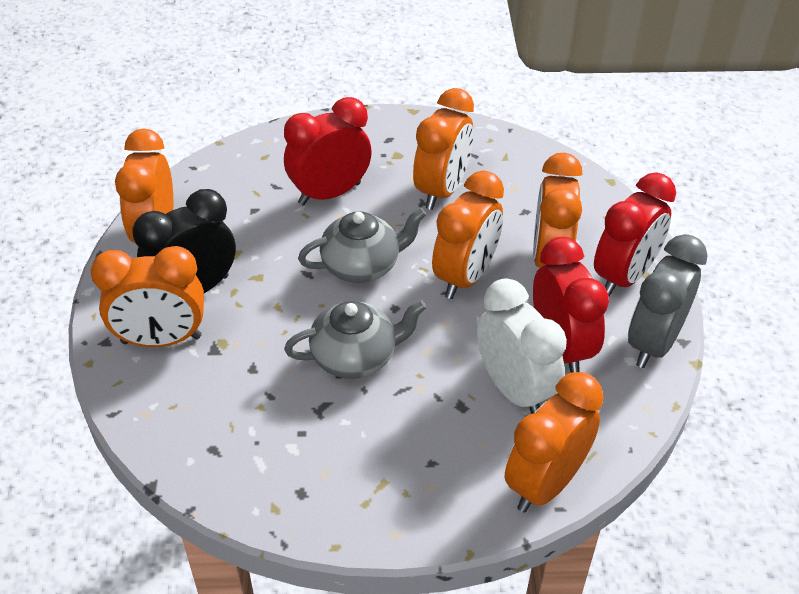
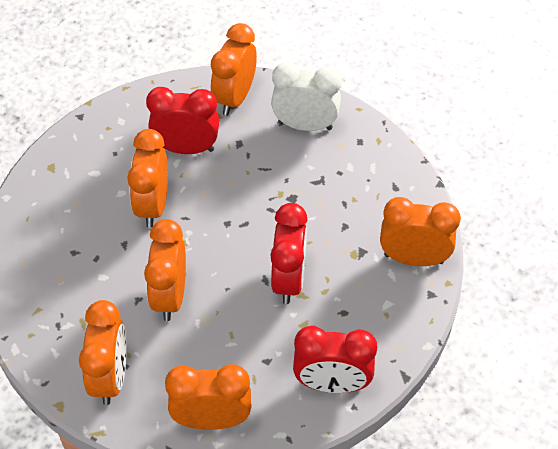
black clock: 1 -> 0
grey clock: 1 -> 0
grey teapot: 2 -> 0

